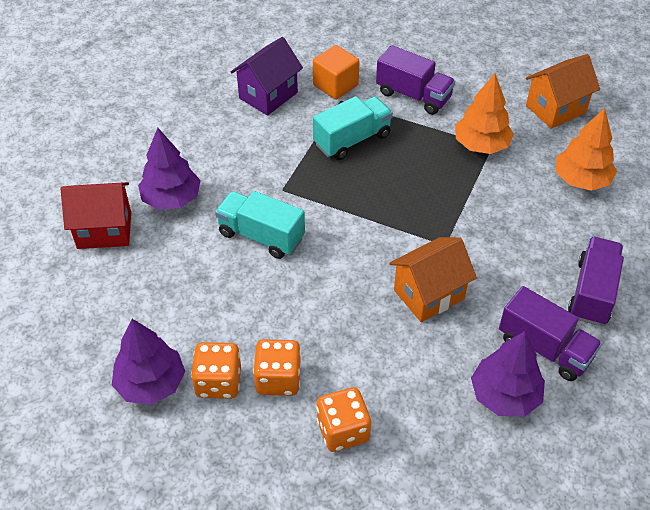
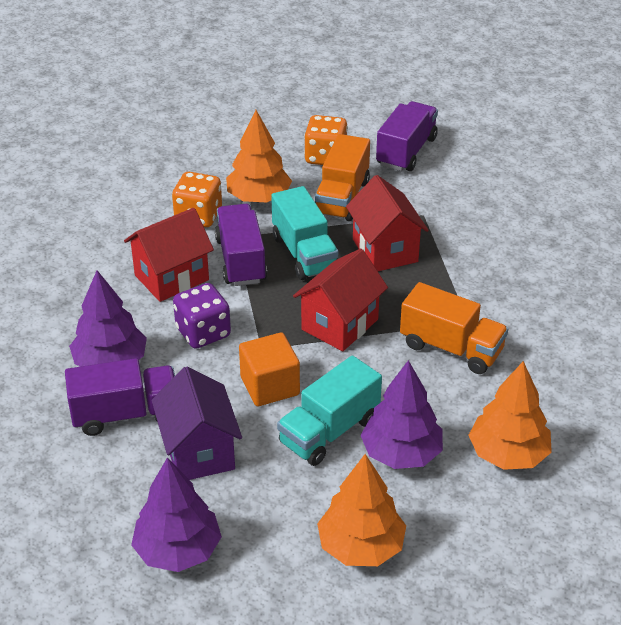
orange dice: 3 -> 2
orange house: 2 -> 0
orange tree: 2 -> 3
orange truck: 0 -> 2
purple dice: 0 -> 1
red house: 1 -> 3

